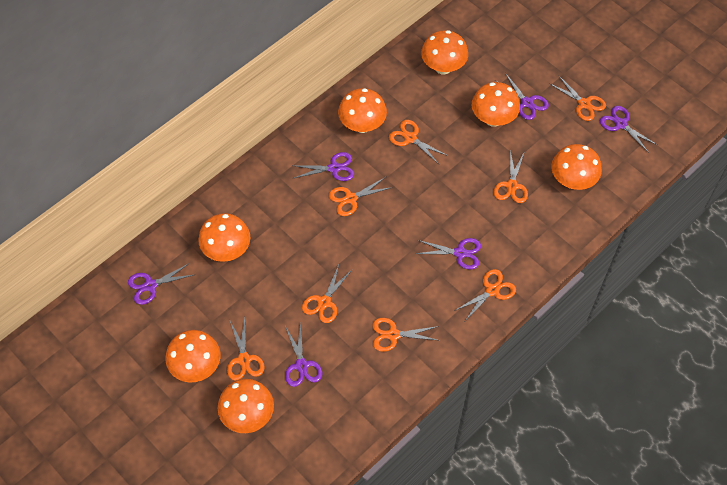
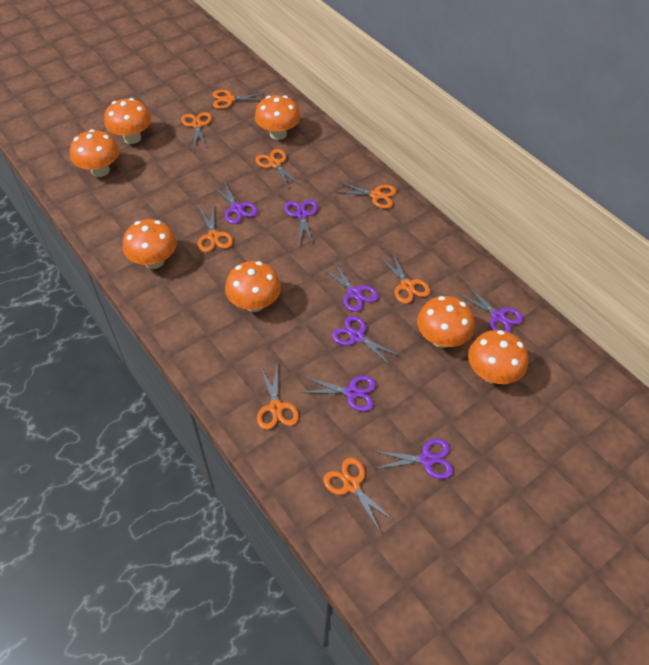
purple scissors: 6 -> 7

